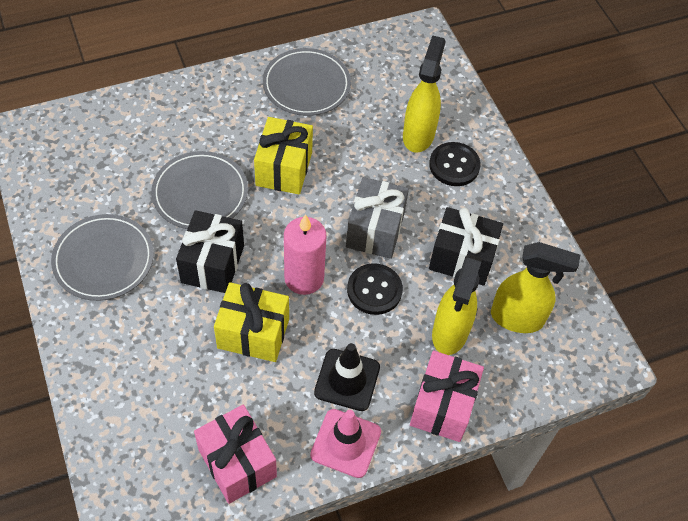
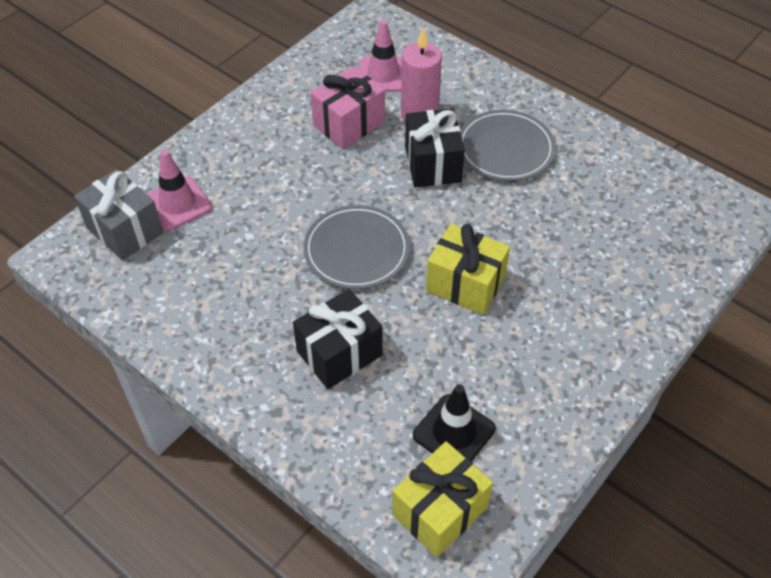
black button: 2 -> 0
grey plate: 3 -> 2
pink gift: 2 -> 1
pink traffic cone: 1 -> 2
yellow spray bottle: 3 -> 0

